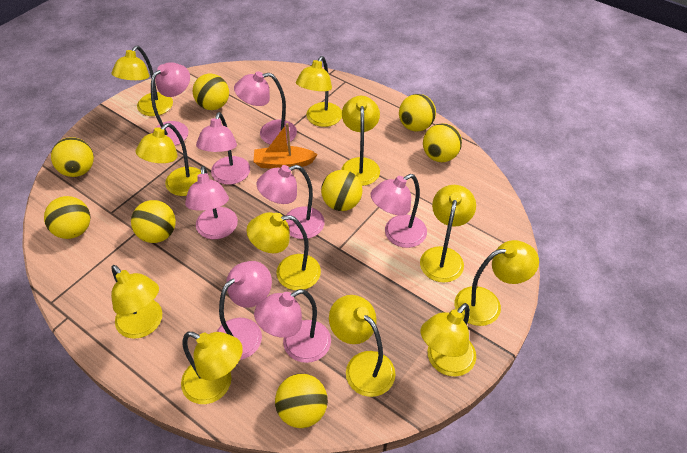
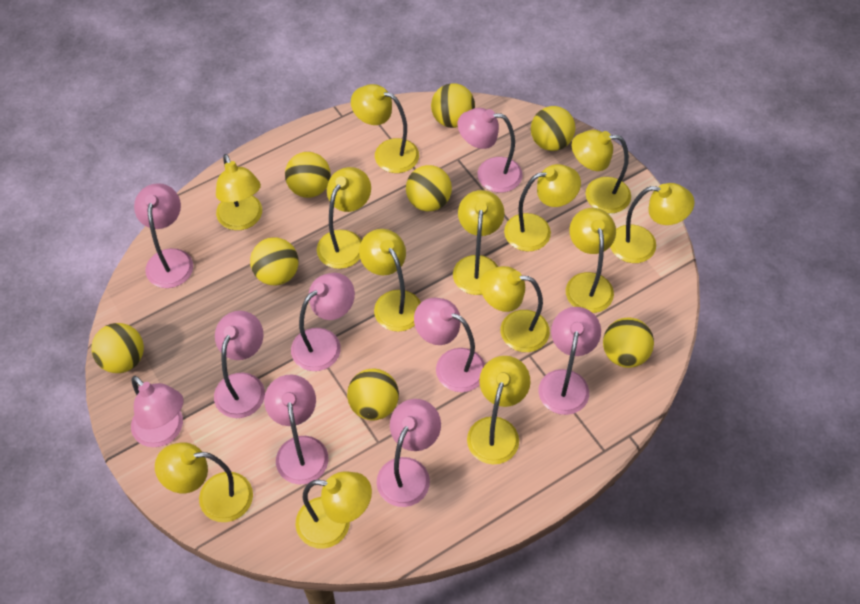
orange boat: 1 -> 0
pink lamp: 8 -> 9
yellow lamp: 11 -> 13

